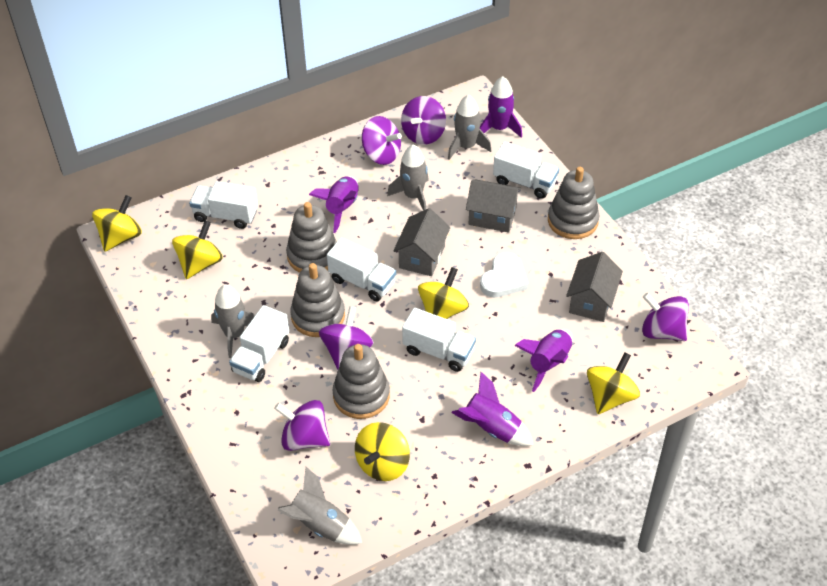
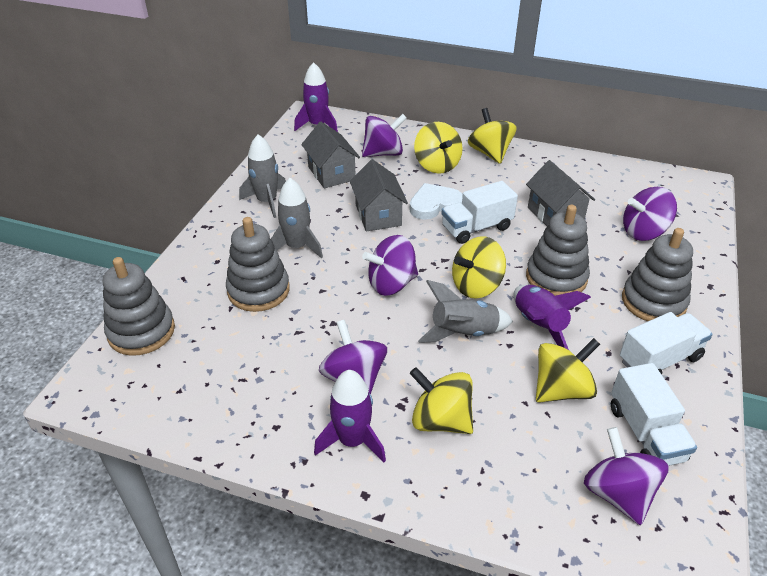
grey rocket: 4 -> 3
purple rocket: 4 -> 3
white truck: 5 -> 3

